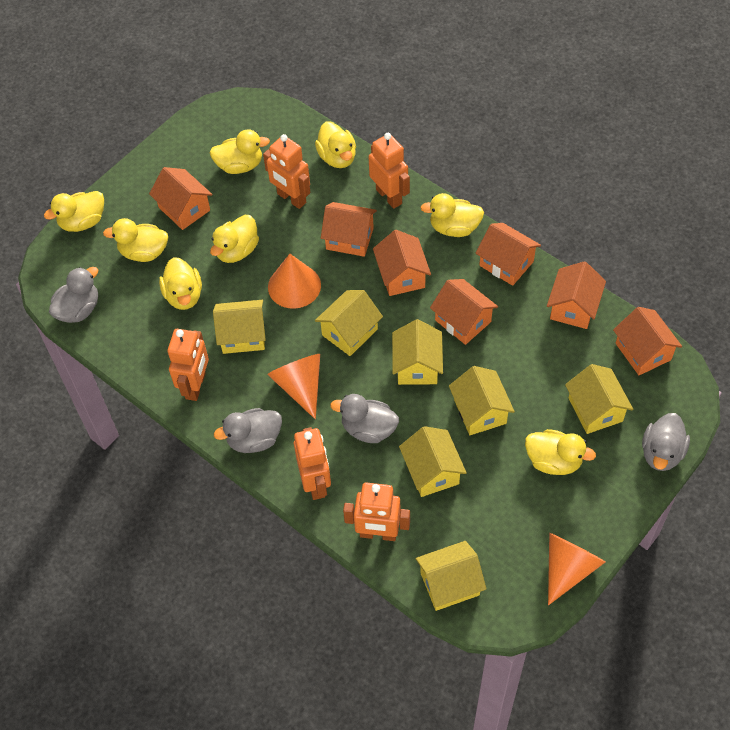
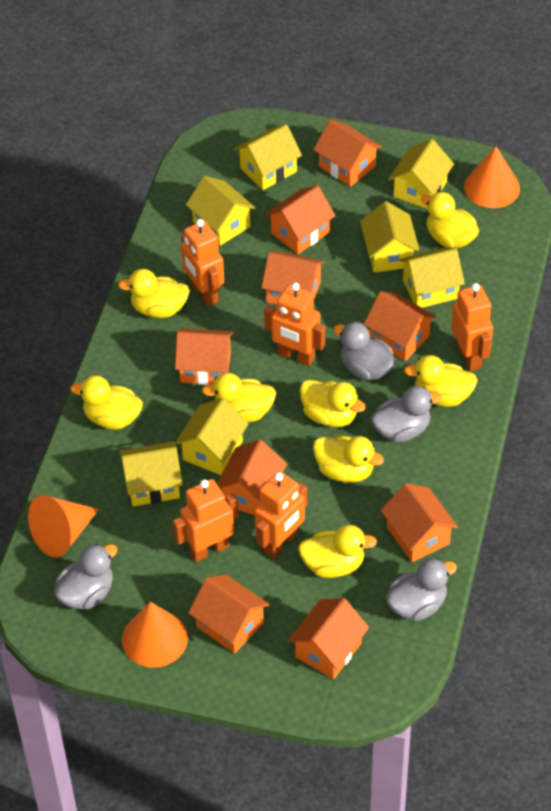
orange house: 7 -> 9

